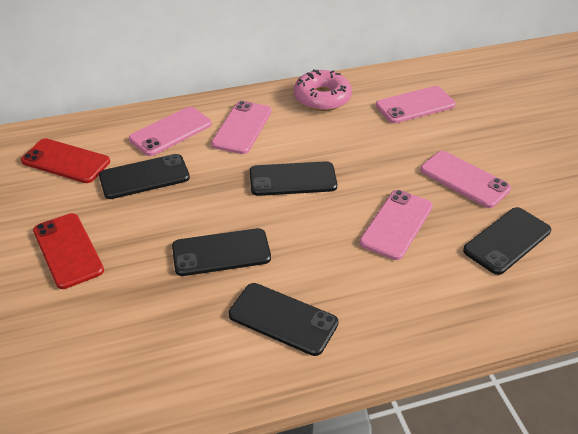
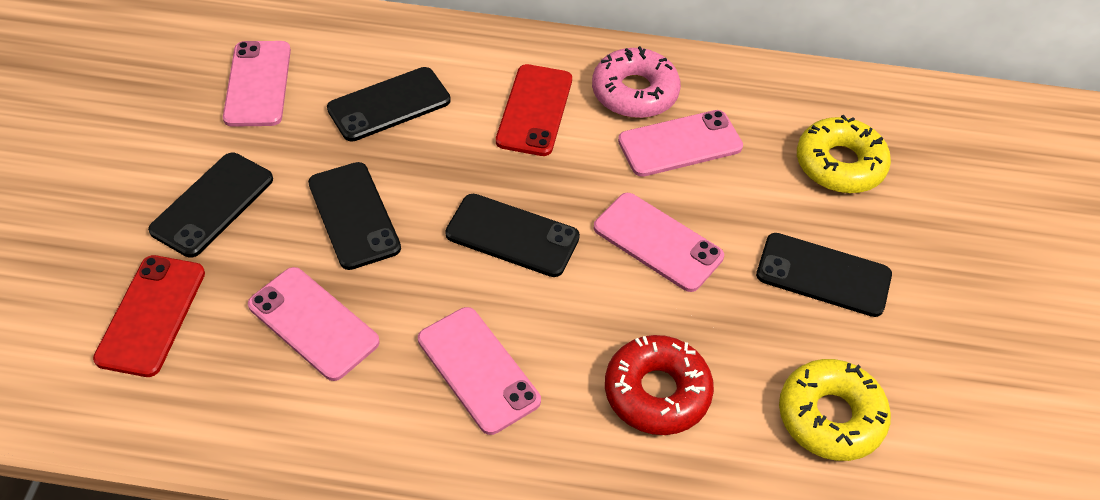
red donut: 0 -> 1
yellow donut: 0 -> 2

